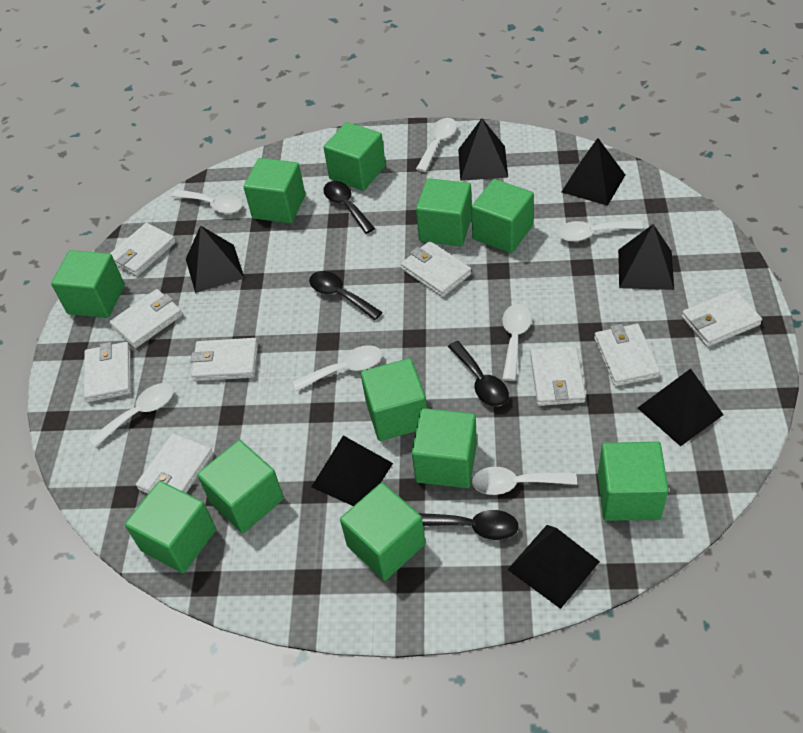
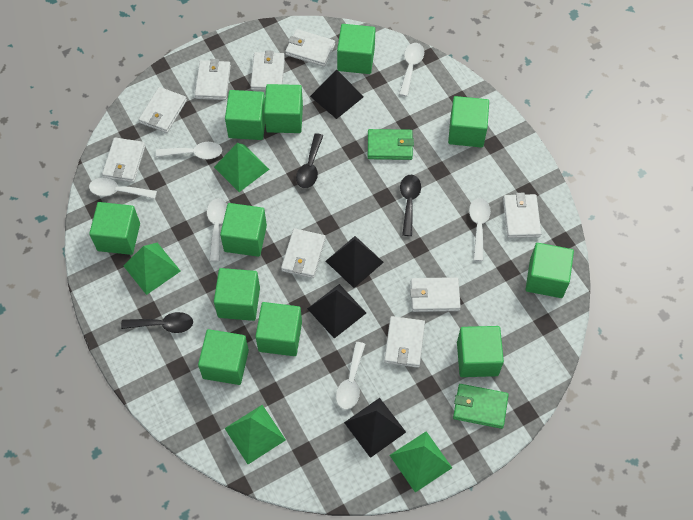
black pyramid: 7 -> 4
black spoon: 4 -> 3
green pyramid: 0 -> 4
green wallet: 0 -> 2
white spoon: 7 -> 6

